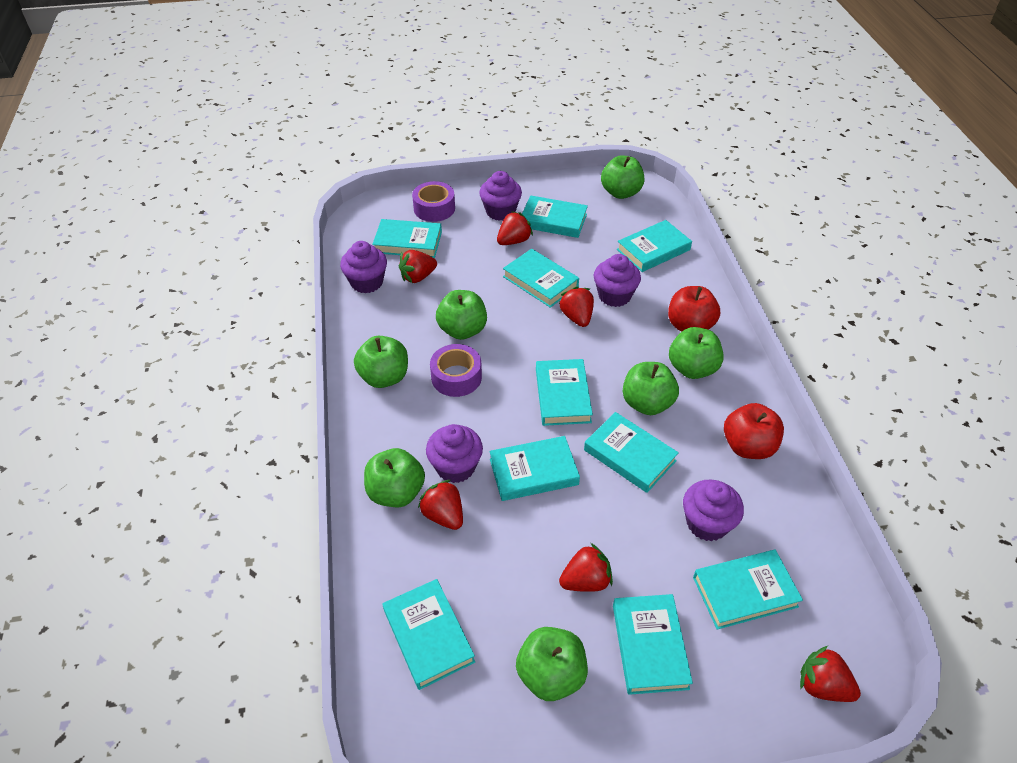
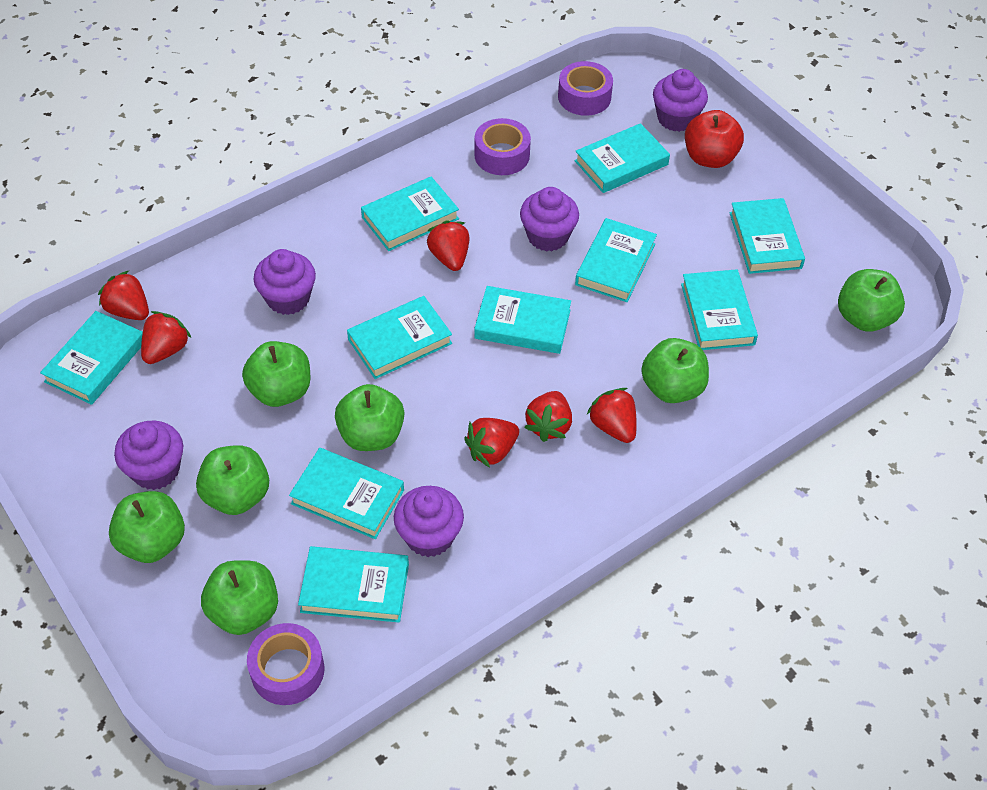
purple tape: 2 -> 3
red apple: 2 -> 1

